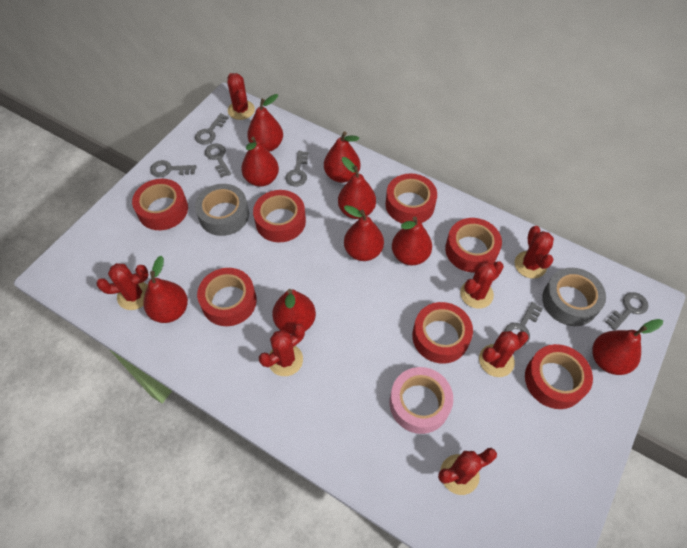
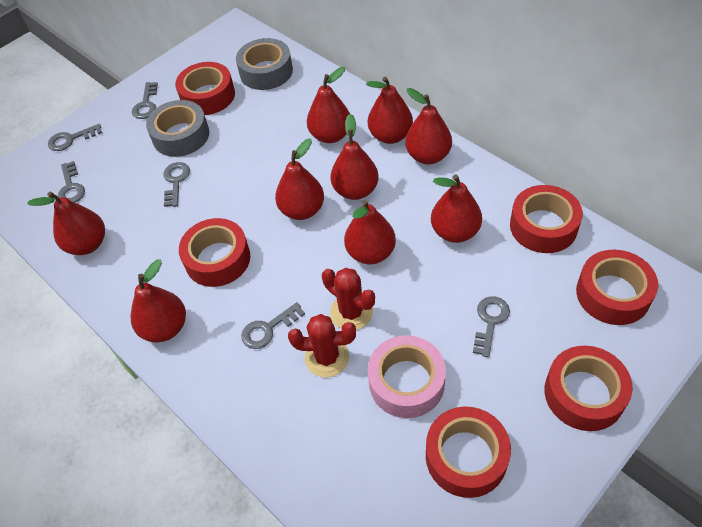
red cactus: 7 -> 2
red tape: 7 -> 6

